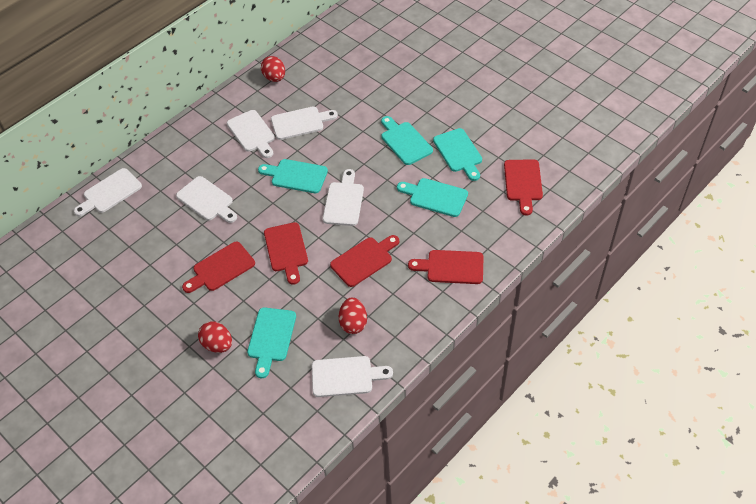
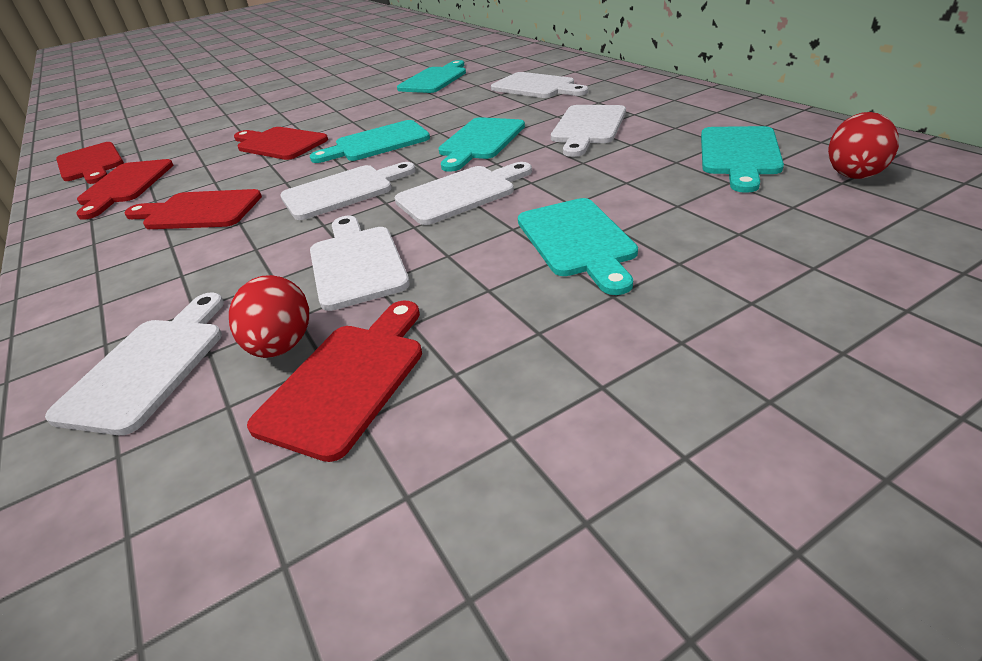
red egg: 3 -> 2

